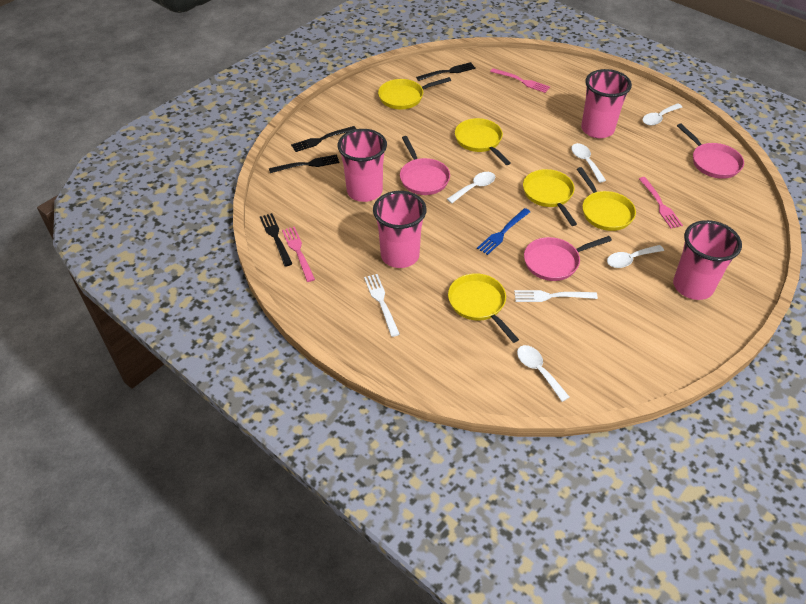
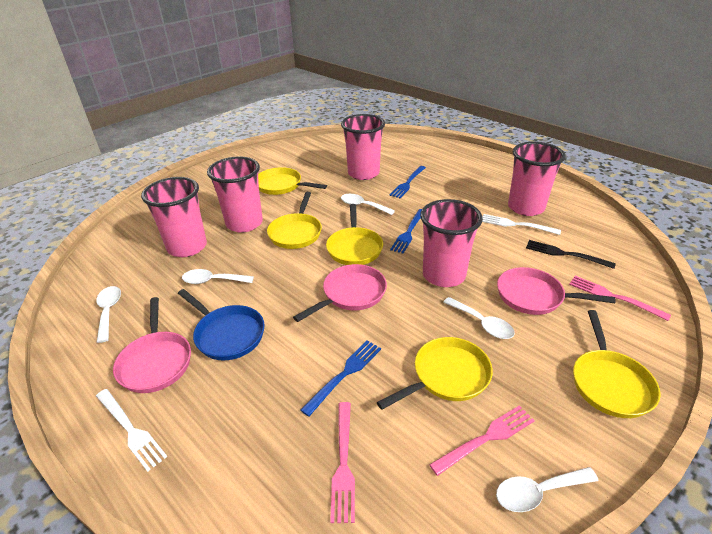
black fork: 4 -> 1
blue fork: 1 -> 3
blue pan: 0 -> 1
pink cup: 4 -> 5

